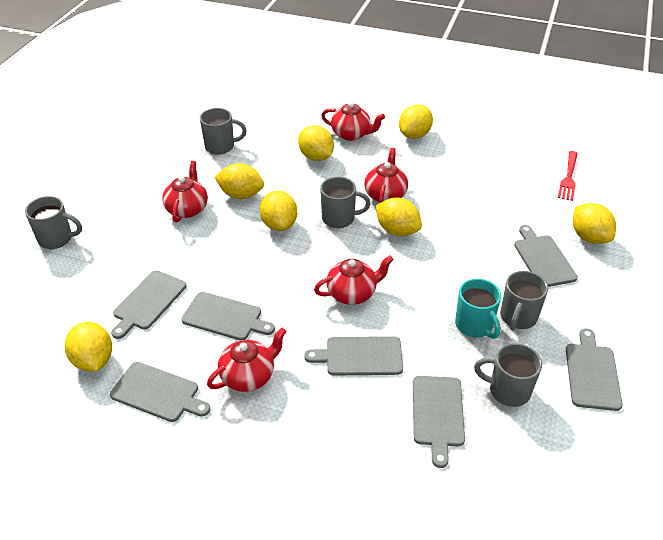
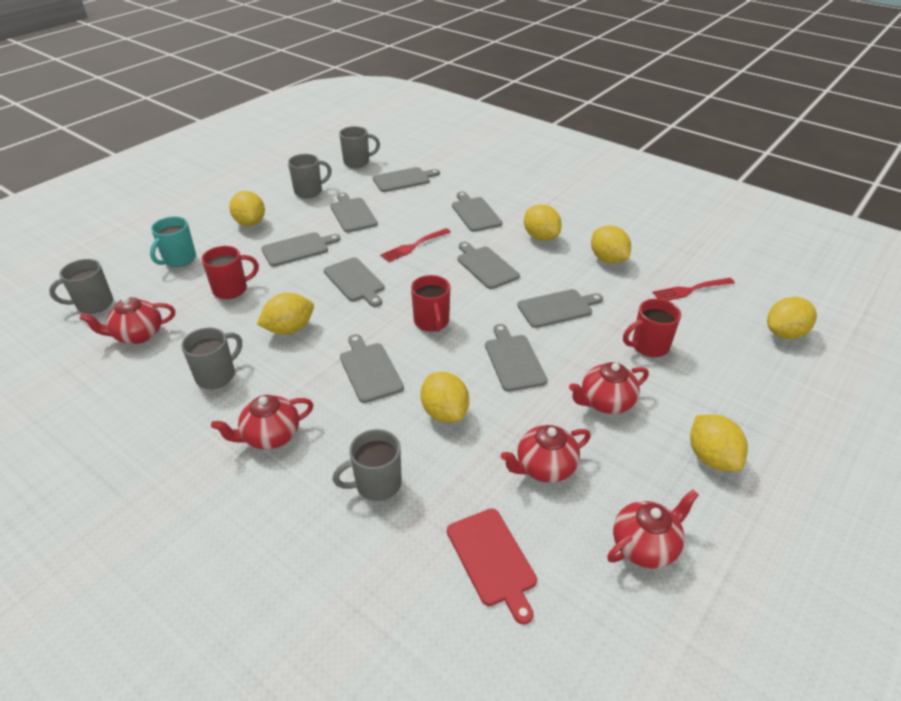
grey cutting board: 7 -> 9
red cutting board: 0 -> 1
red fork: 1 -> 2
red mug: 0 -> 3

